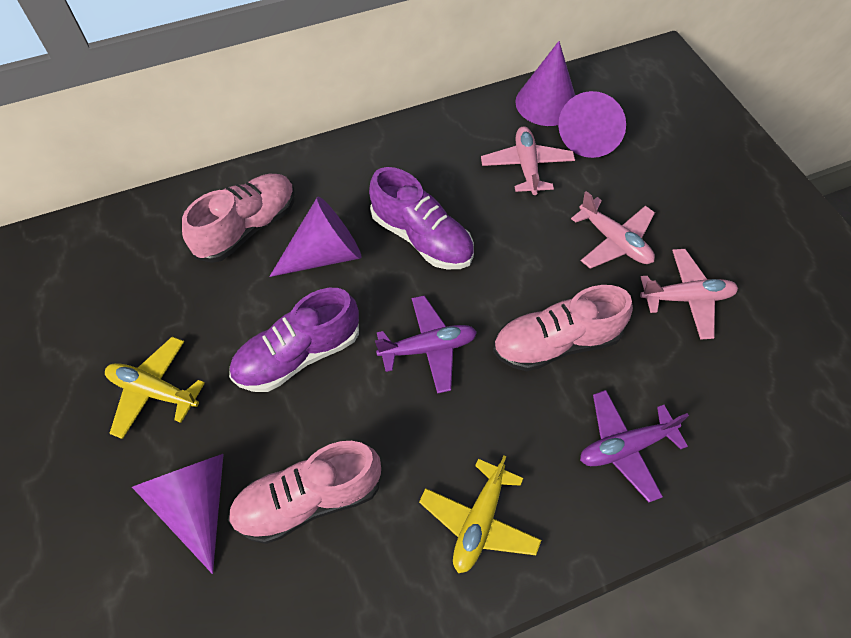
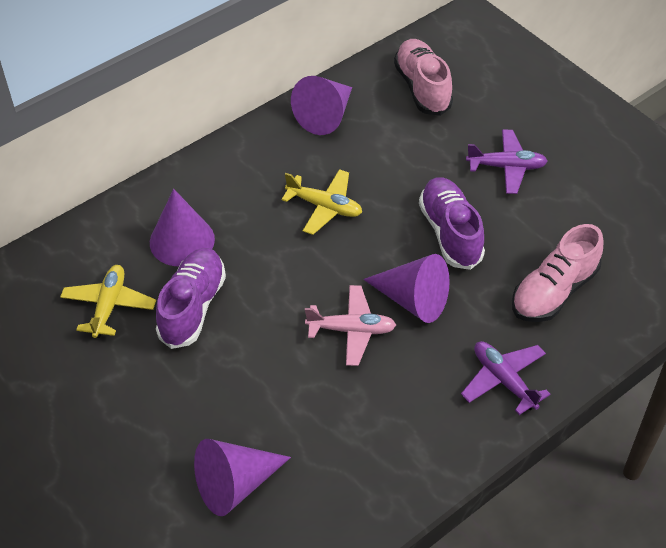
pink plane: 3 -> 1
pink shoe: 3 -> 2

